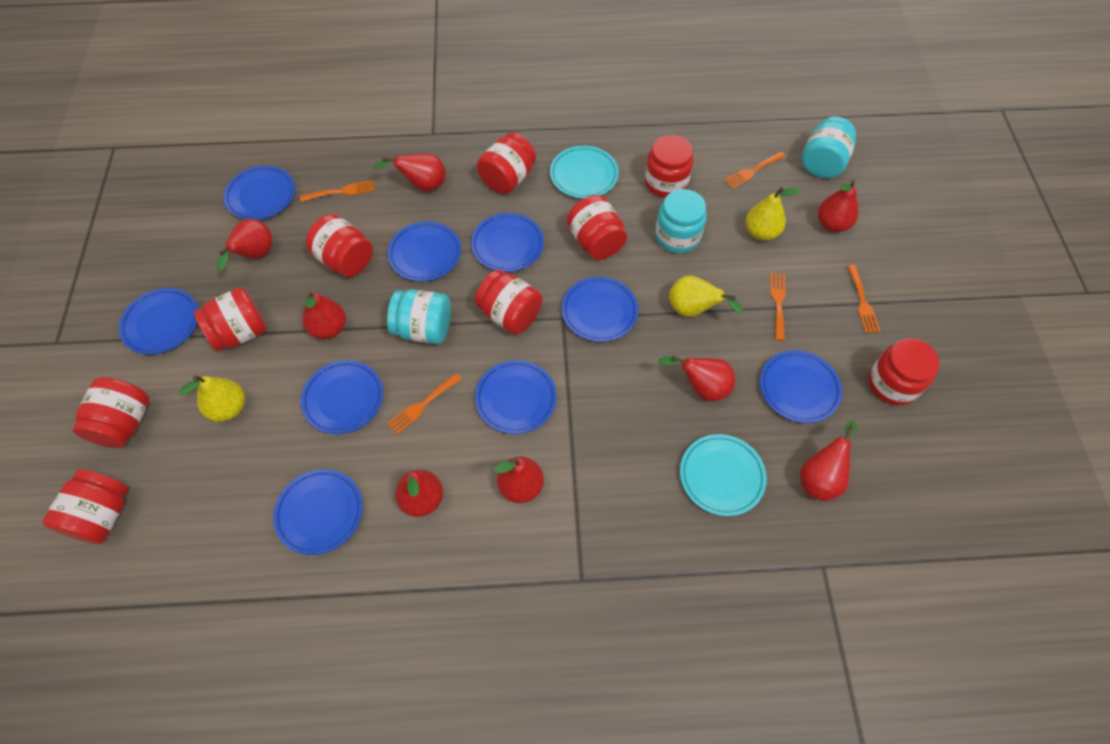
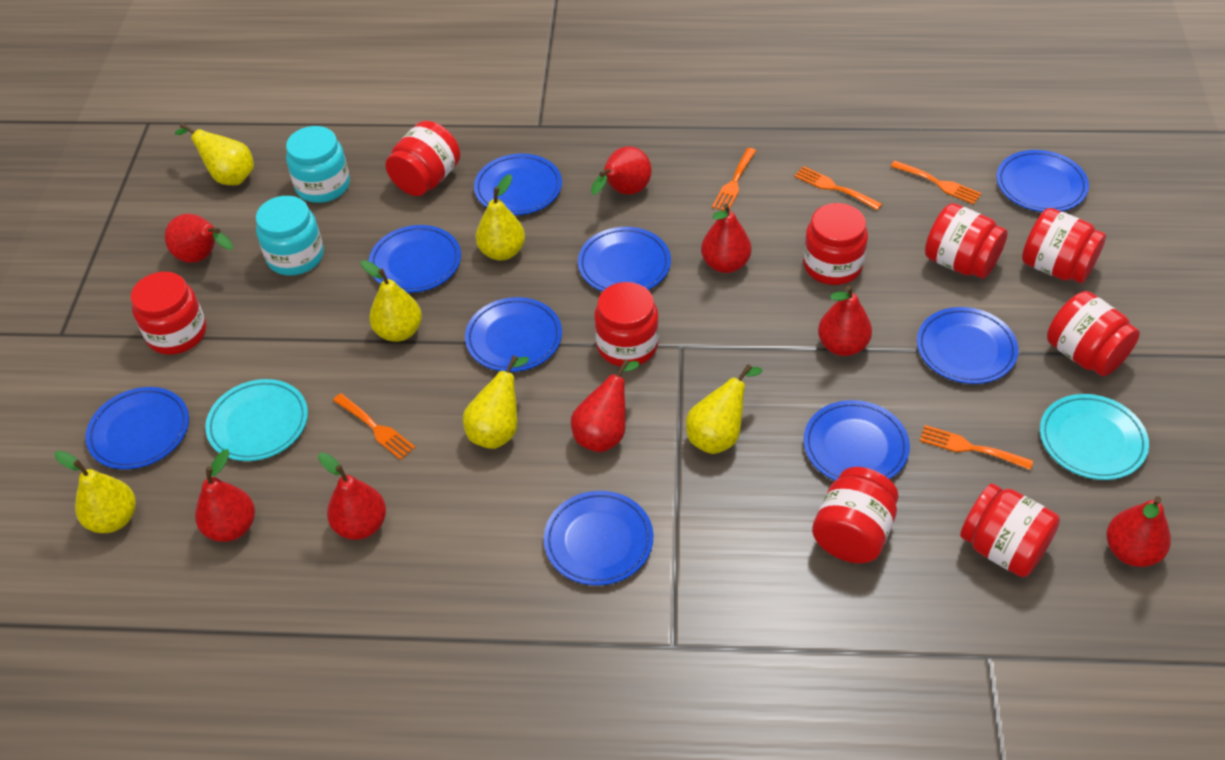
turquoise jar: 3 -> 2
yellow pear: 3 -> 6

